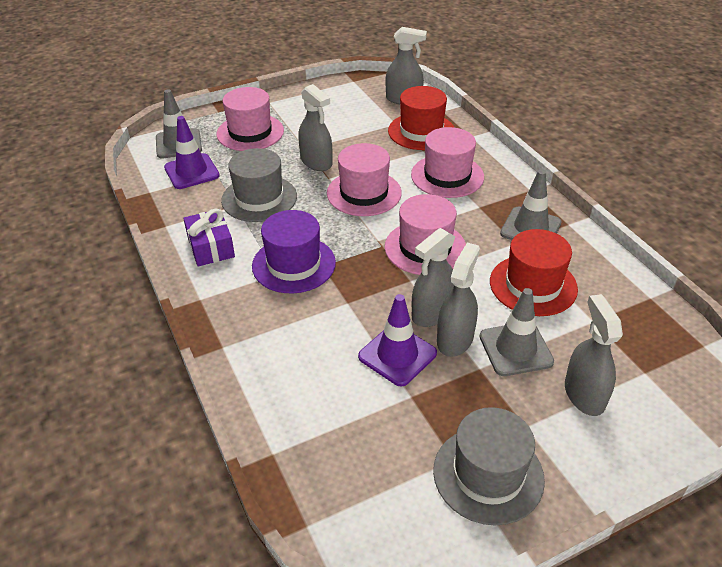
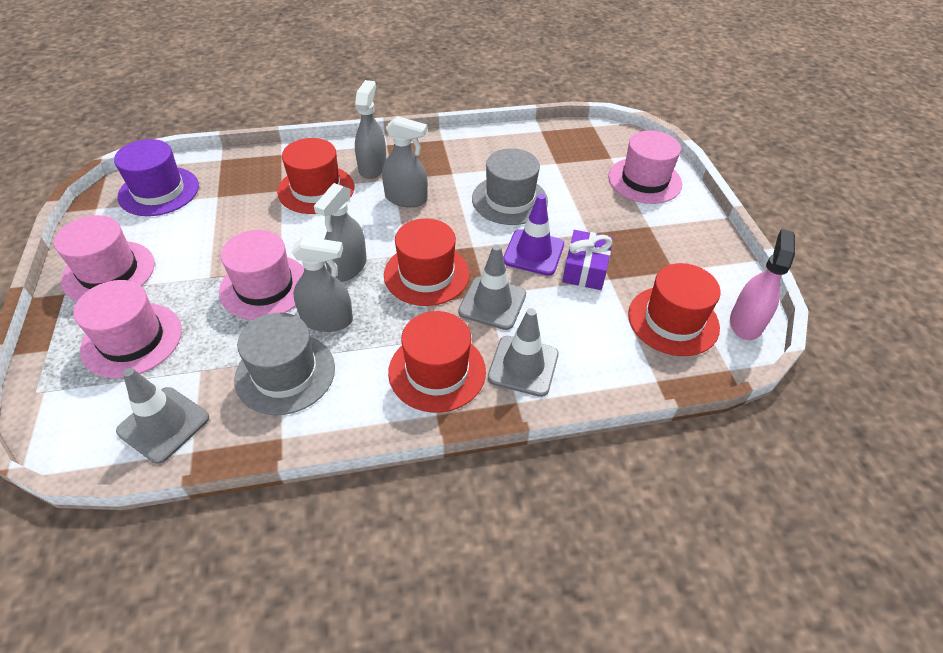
grey spray bottle: 5 -> 4
pink spray bottle: 0 -> 1
purple traffic cone: 2 -> 1
red hat: 2 -> 4

